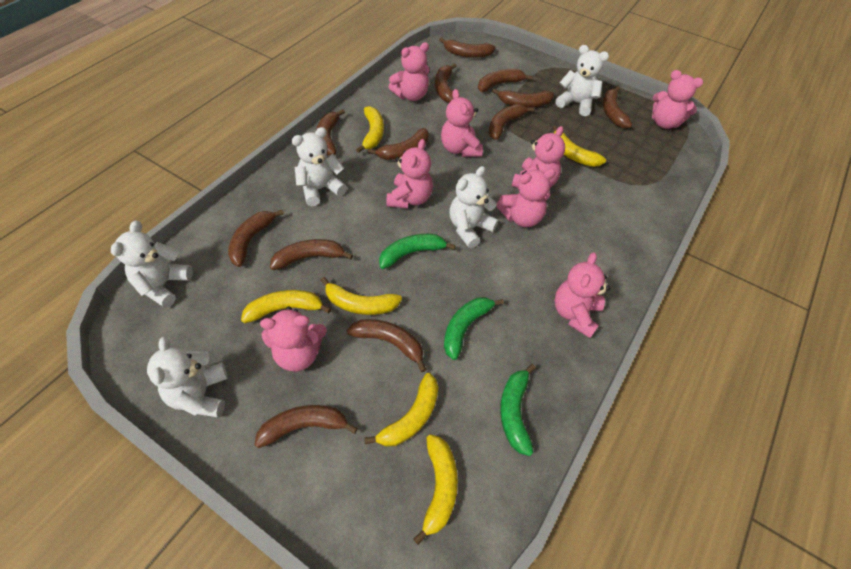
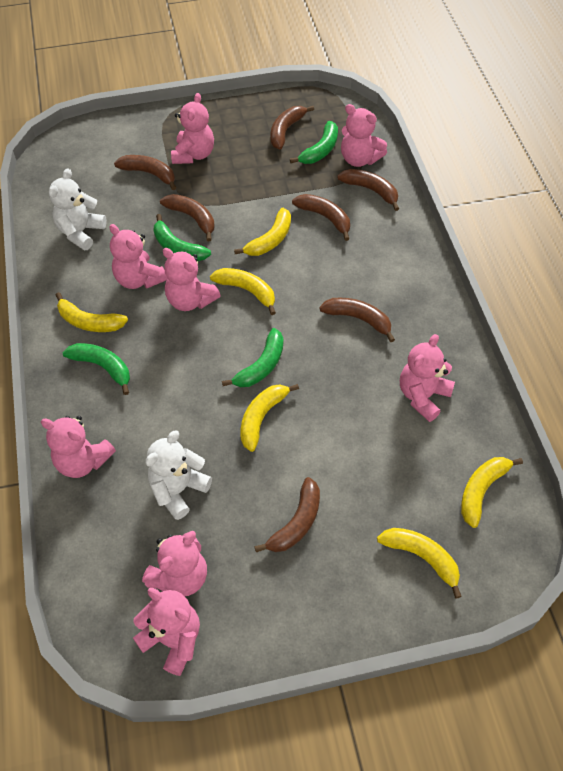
brown banana: 12 -> 7
green banana: 3 -> 4
white teddy bear: 5 -> 2

